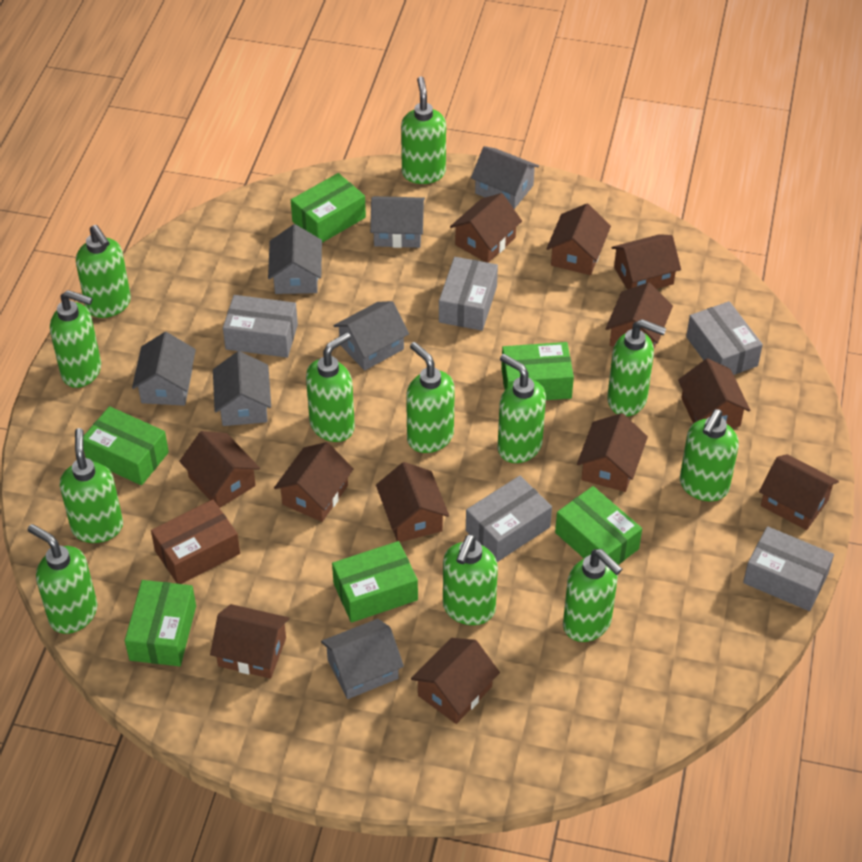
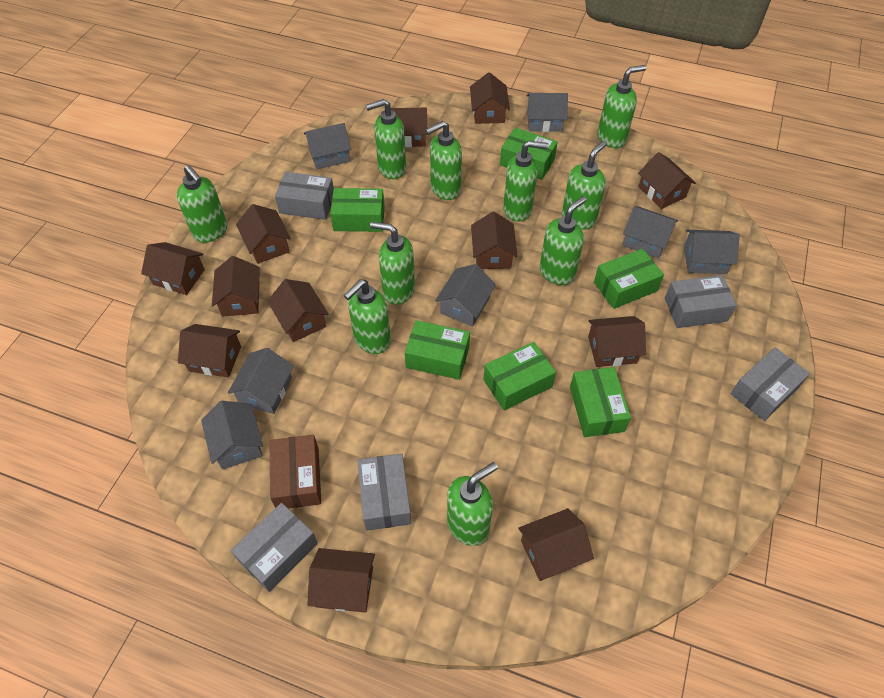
green soap dispenser: 12 -> 10

